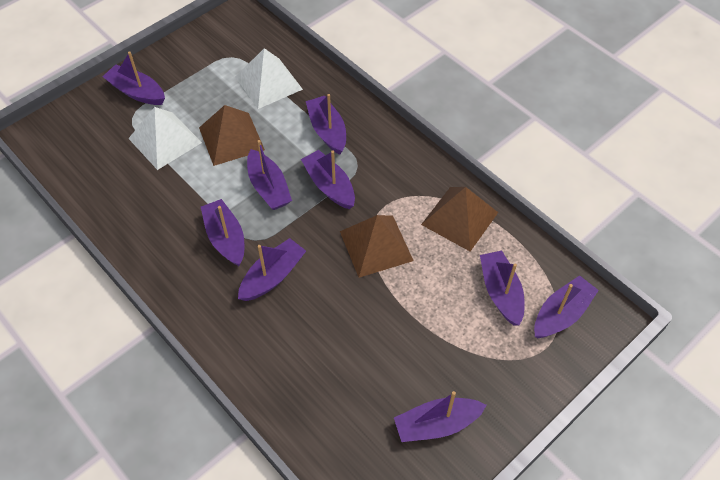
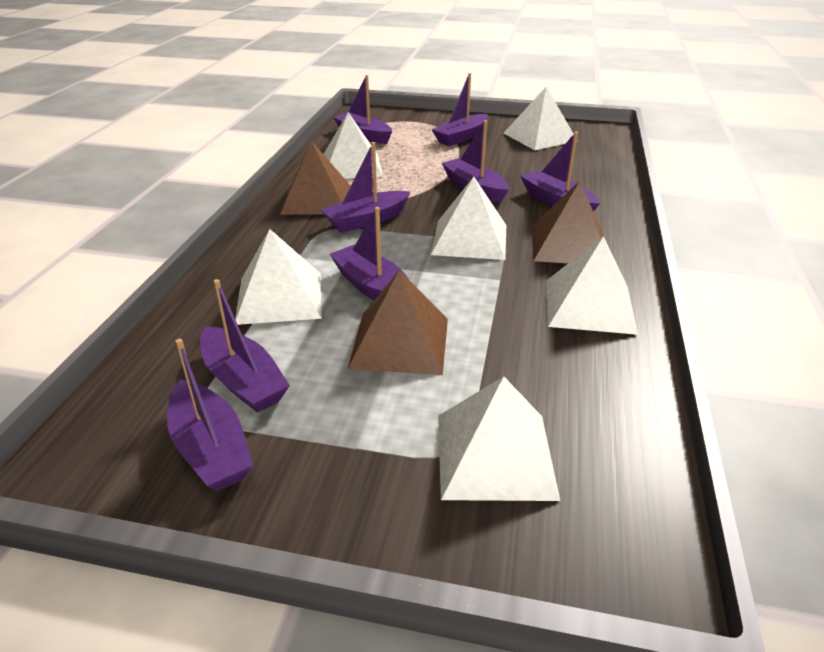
purple boat: 9 -> 8
white pyramid: 2 -> 6

